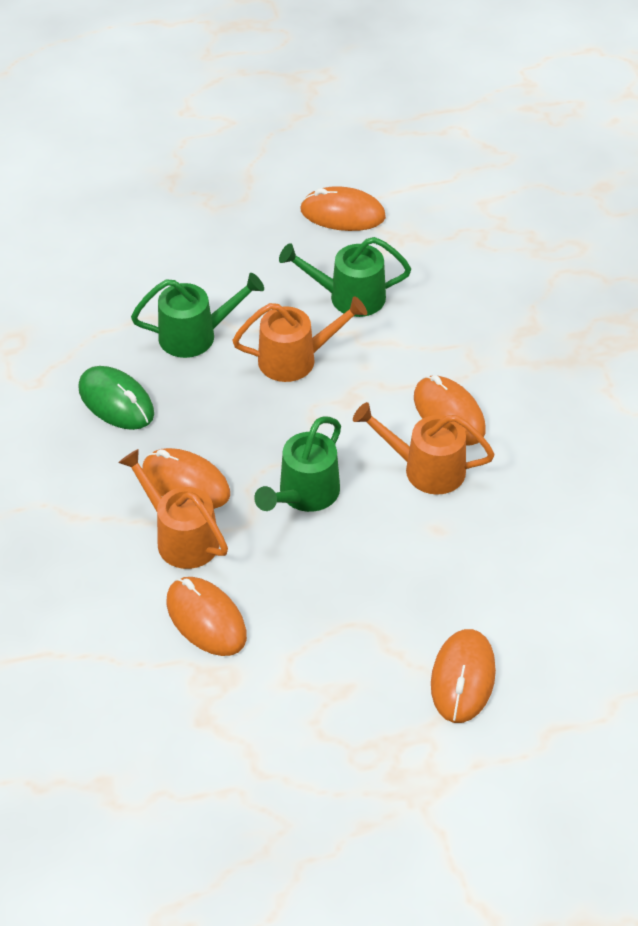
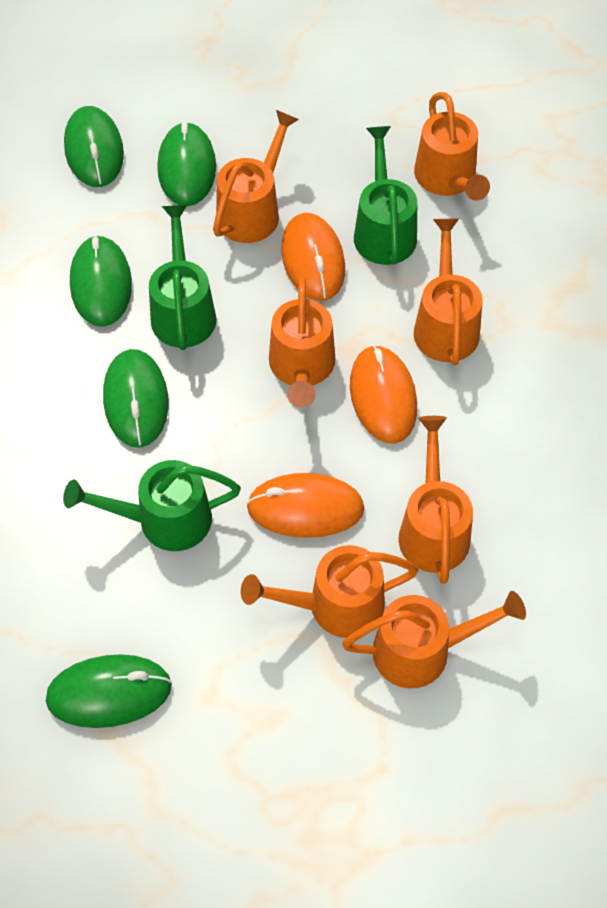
green mouse: 1 -> 5
orange mouse: 5 -> 3
orange watering can: 3 -> 7

